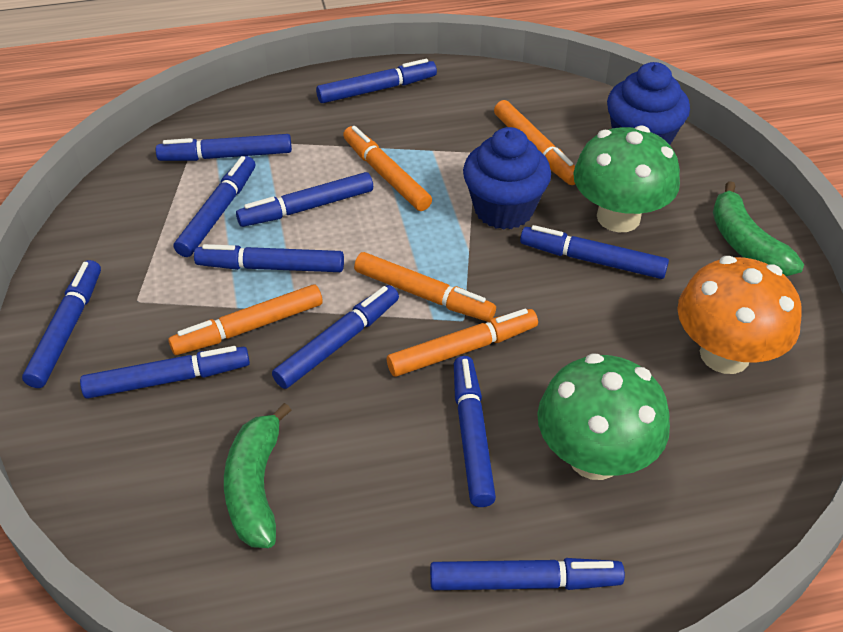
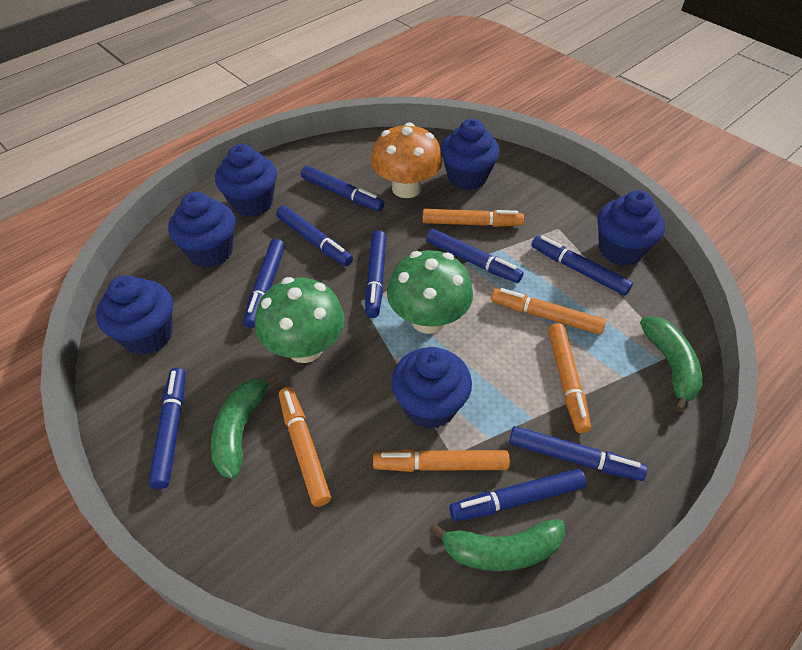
blue cupcake: 2 -> 6
blue marker: 11 -> 9
green banana: 2 -> 3

